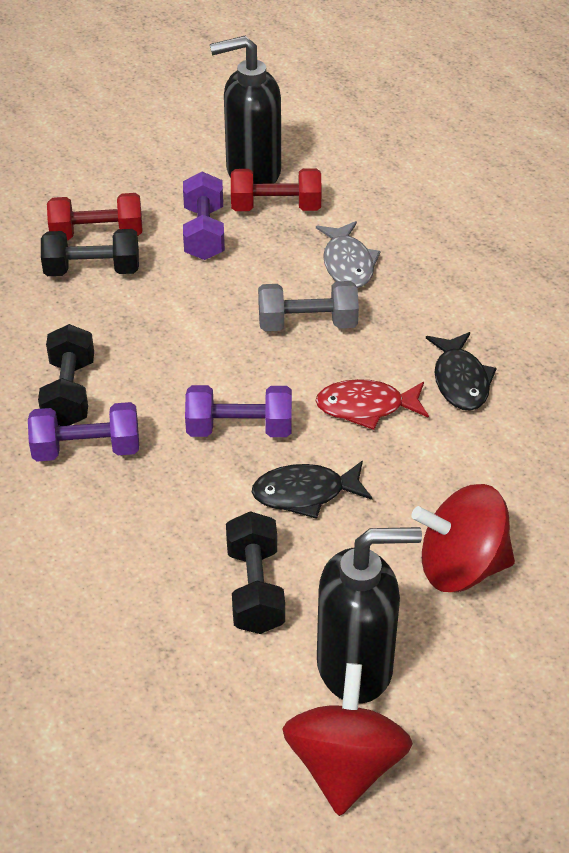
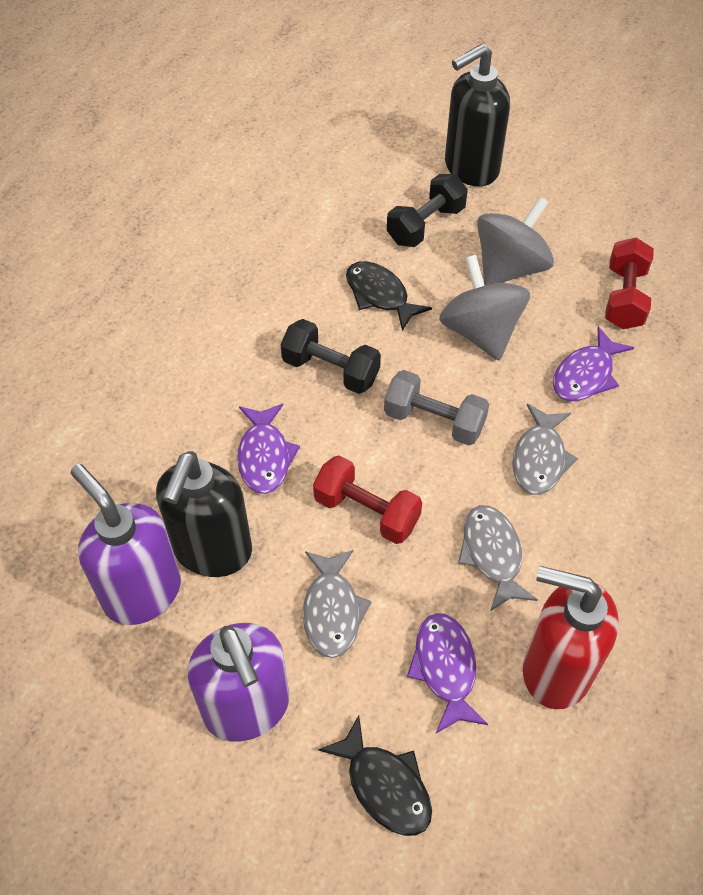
black dumbbell: 3 -> 2
grey fish: 1 -> 3
grey spinning top: 0 -> 2
purple dumbbell: 3 -> 0
purple fish: 0 -> 3
purple soap dispenser: 0 -> 2
red fish: 1 -> 0
red soap dispenser: 0 -> 1
red spinning top: 2 -> 0

